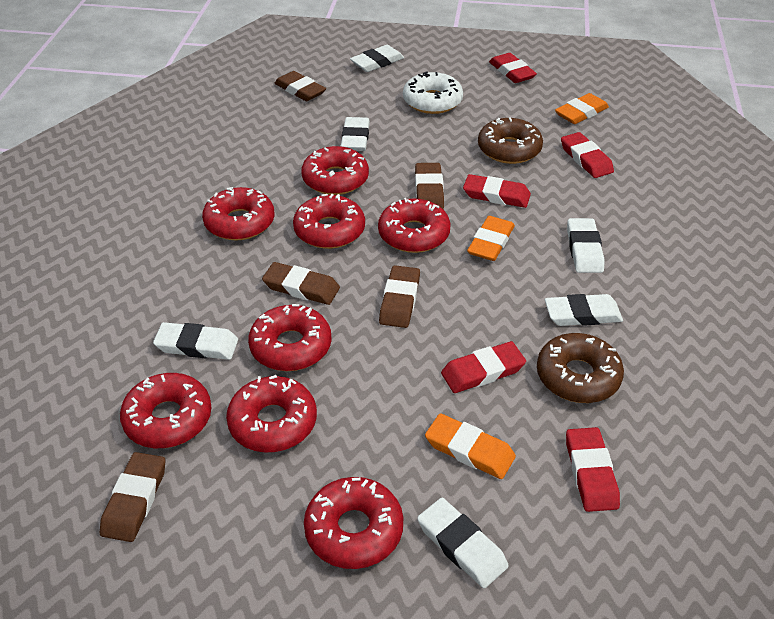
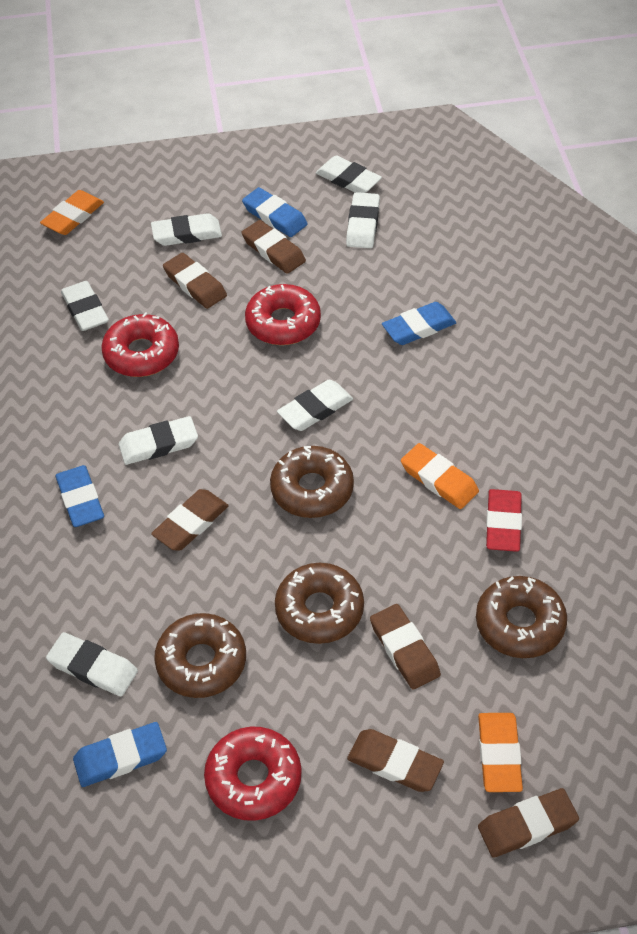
blue eraser: 0 -> 4
brown donut: 2 -> 4
brown eraser: 5 -> 6
red donut: 8 -> 3
red eraser: 5 -> 1
white donut: 1 -> 0
white eraser: 6 -> 7

